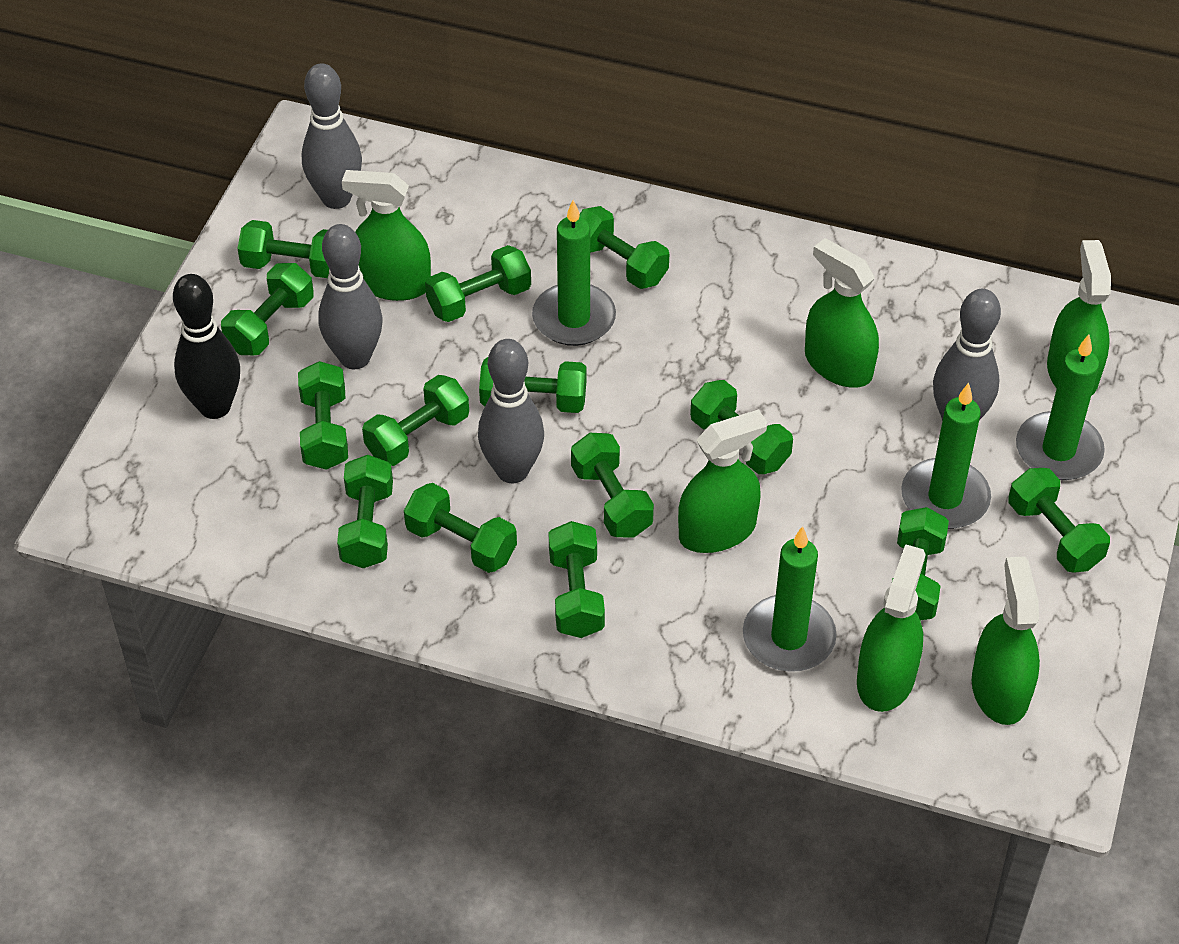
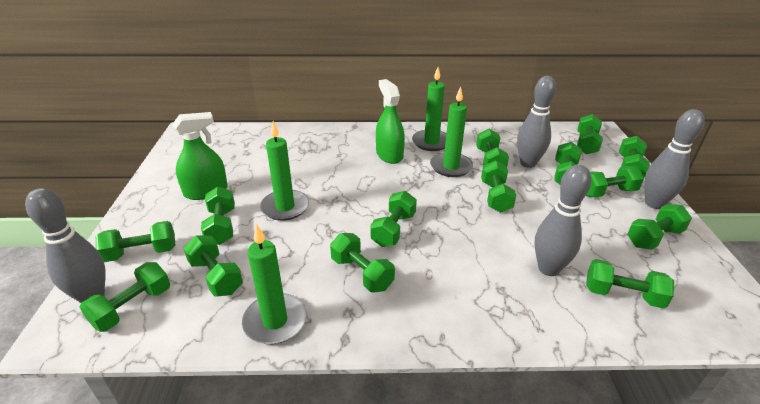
black bowling pin: 1 -> 0
green spray bottle: 6 -> 2

